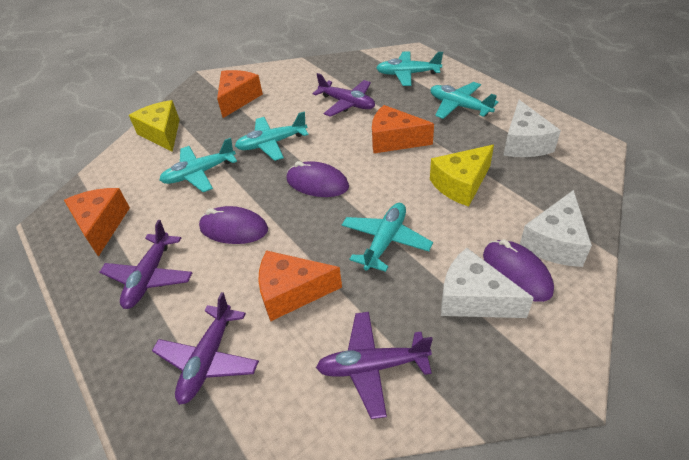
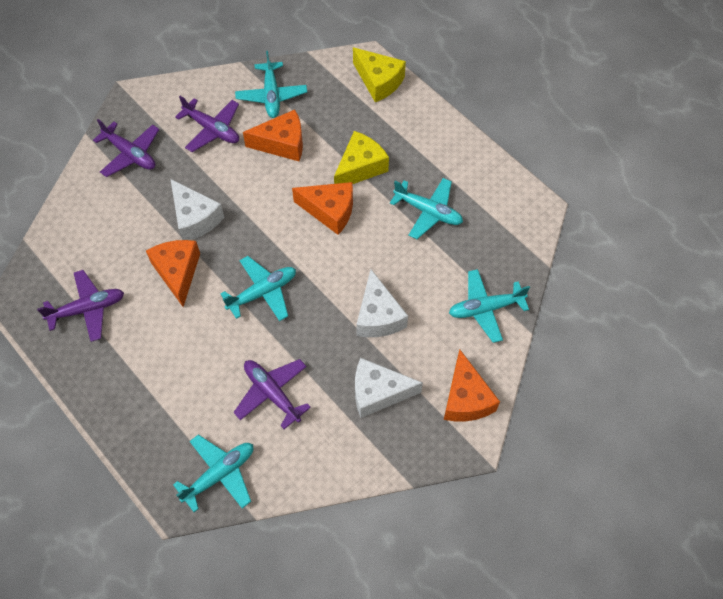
purple mouse: 3 -> 0

